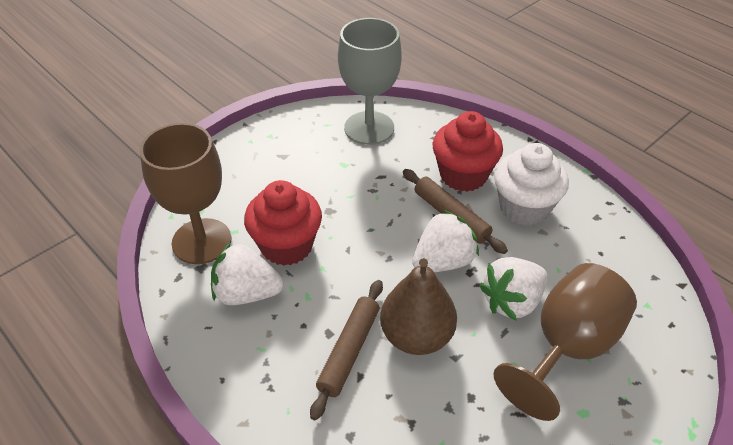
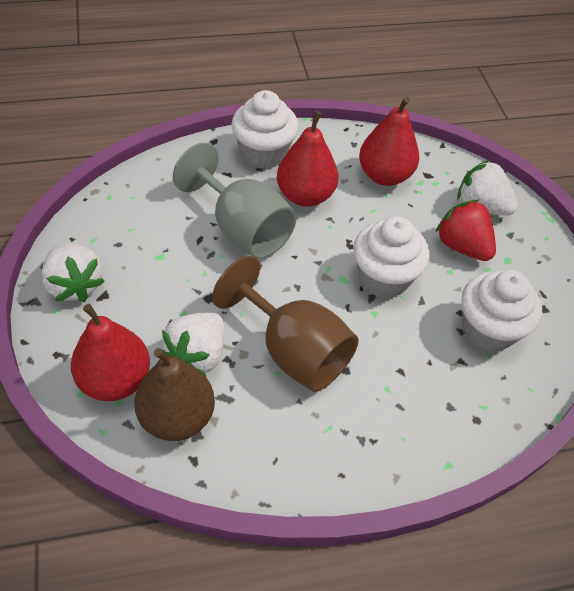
brown goblet: 2 -> 1
brown rolling pin: 2 -> 0
red cupcake: 2 -> 0
red pear: 0 -> 3
red strawberry: 0 -> 1
white cupcake: 1 -> 3

